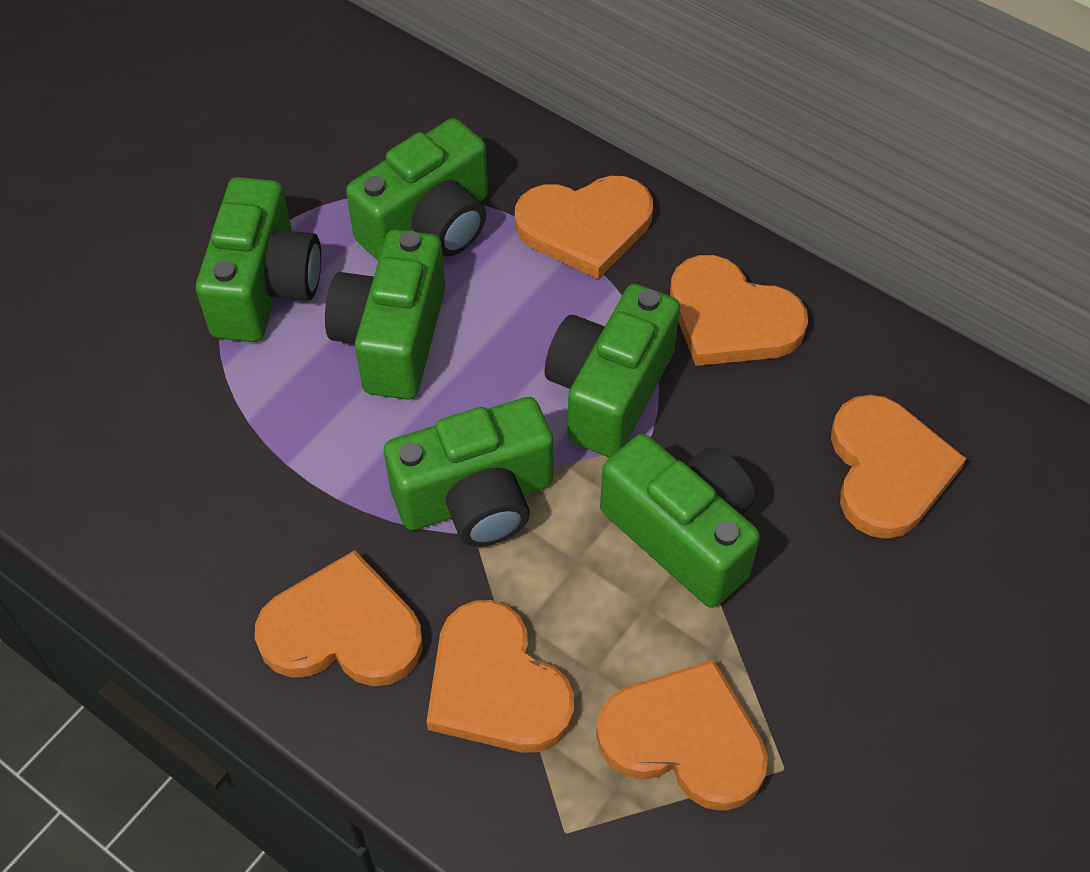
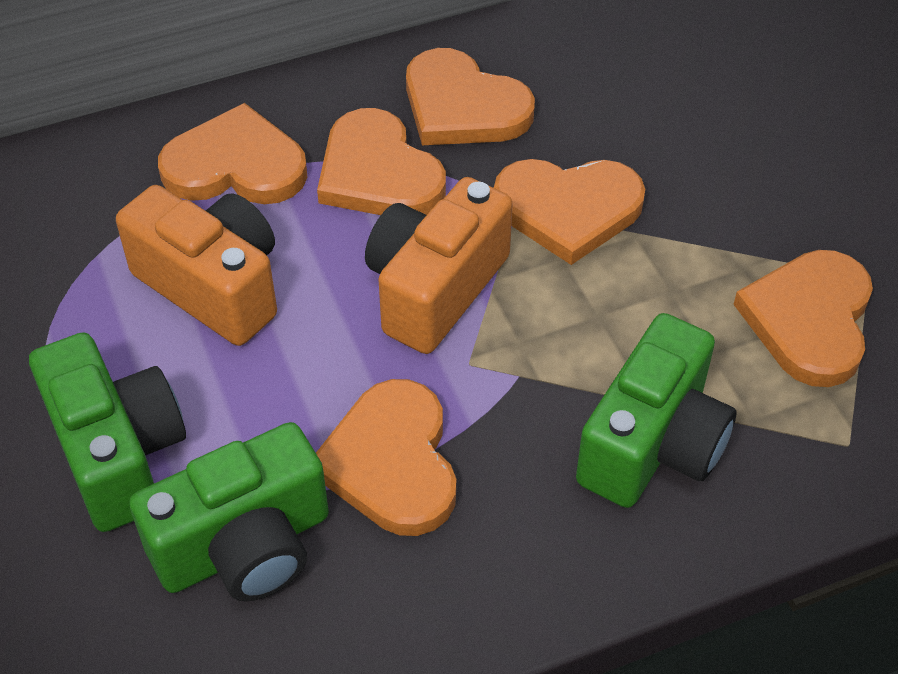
green camera: 6 -> 3
orange camera: 0 -> 2

